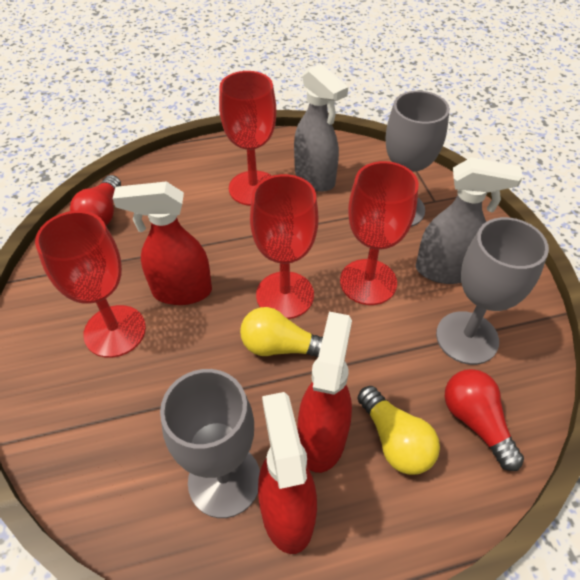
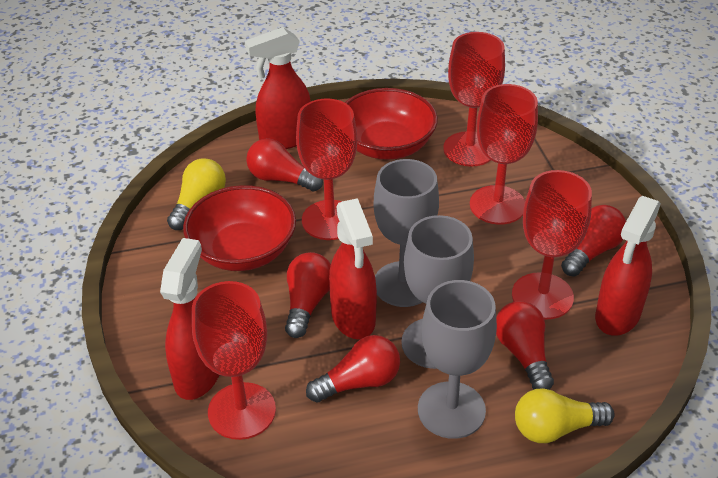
grey spray bottle: 2 -> 0
red bowl: 0 -> 2
red goblet: 4 -> 5
red light bulb: 2 -> 5
red spray bottle: 3 -> 4

